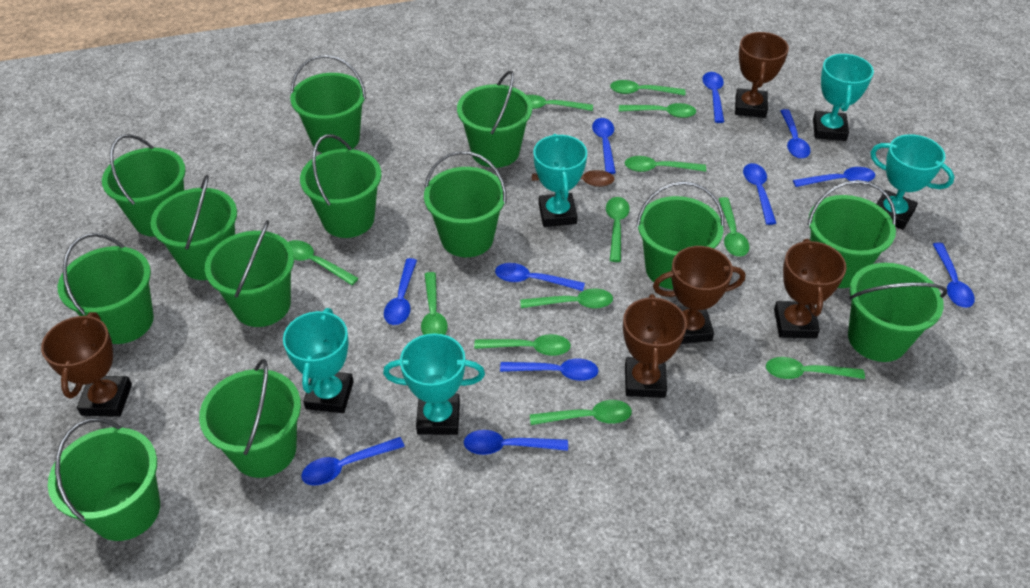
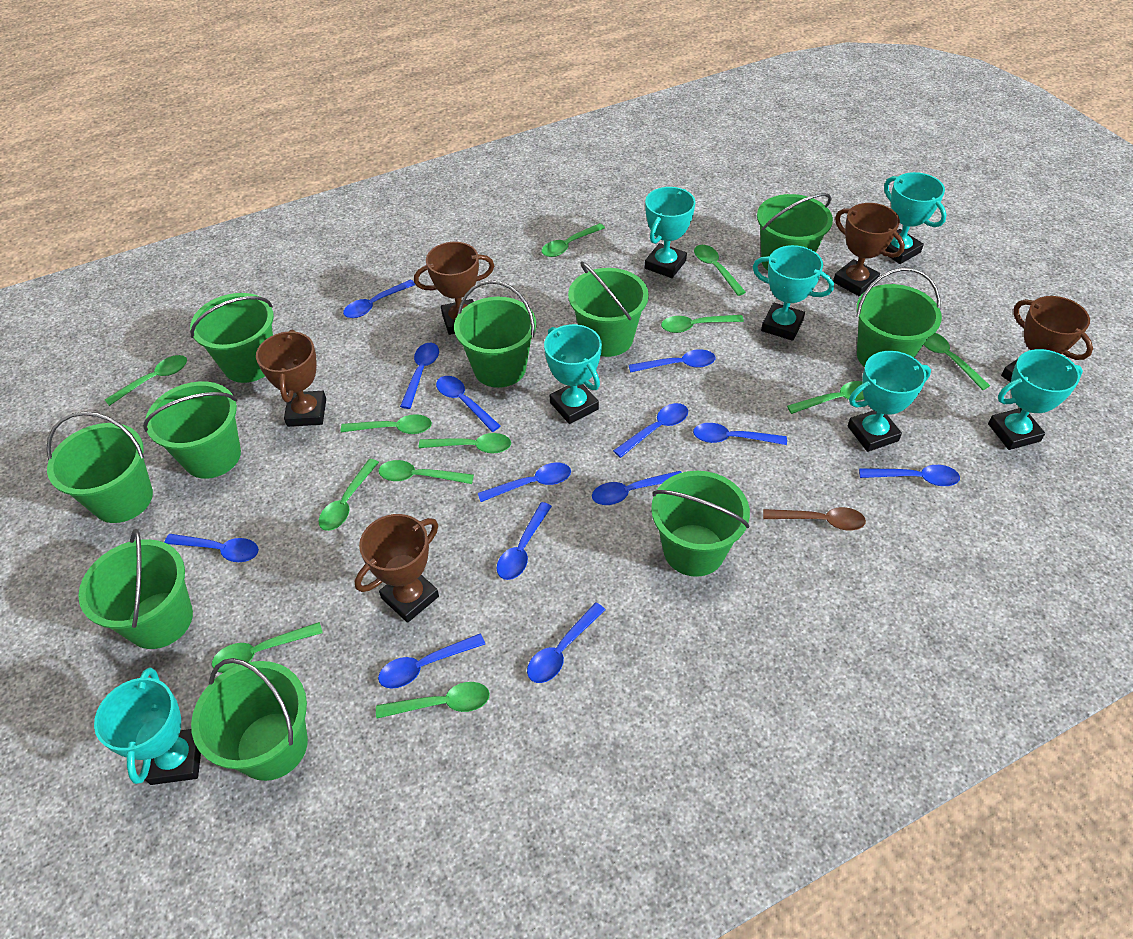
blue spoon: 11 -> 13
green bucket: 13 -> 10
turquoise trophy: 5 -> 7

